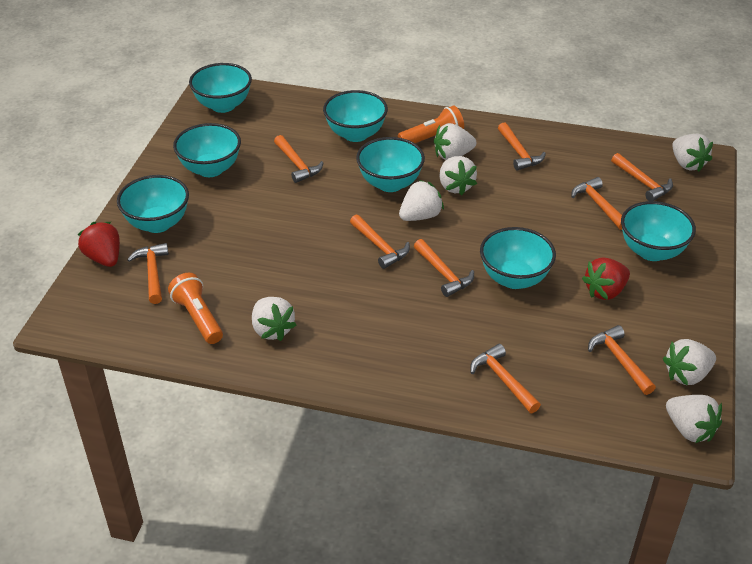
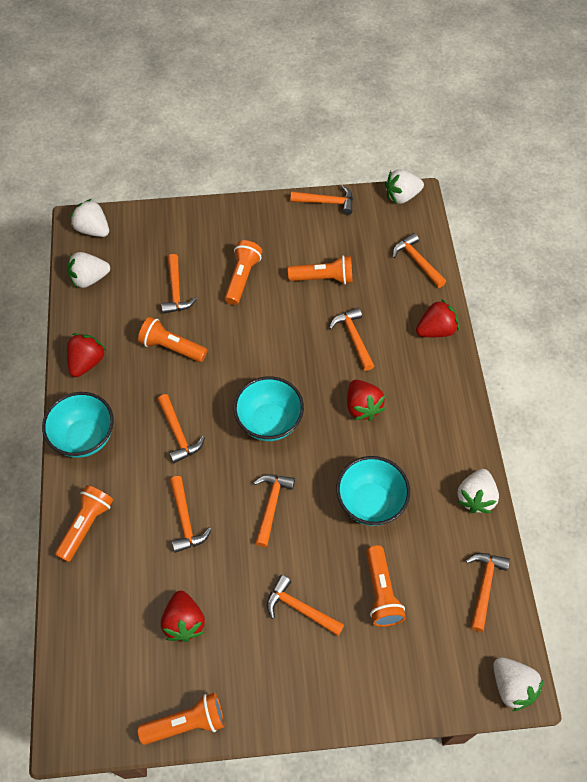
orange flashlight: 2 -> 6
red strawberry: 2 -> 4
turquoise bowl: 7 -> 3
white strawberry: 7 -> 5

